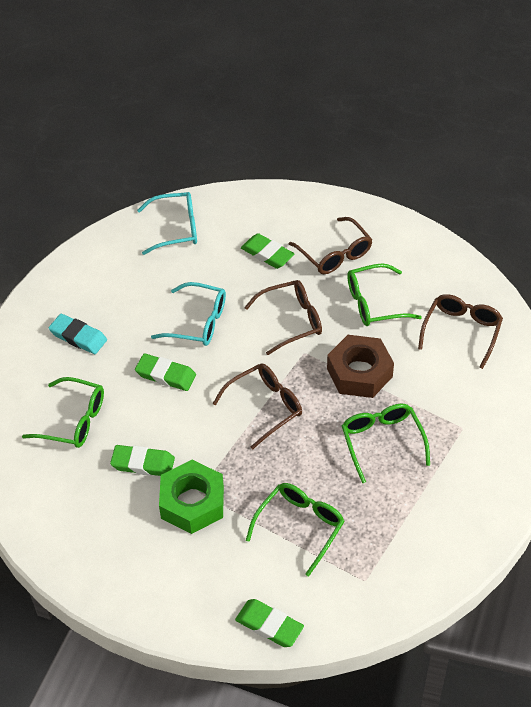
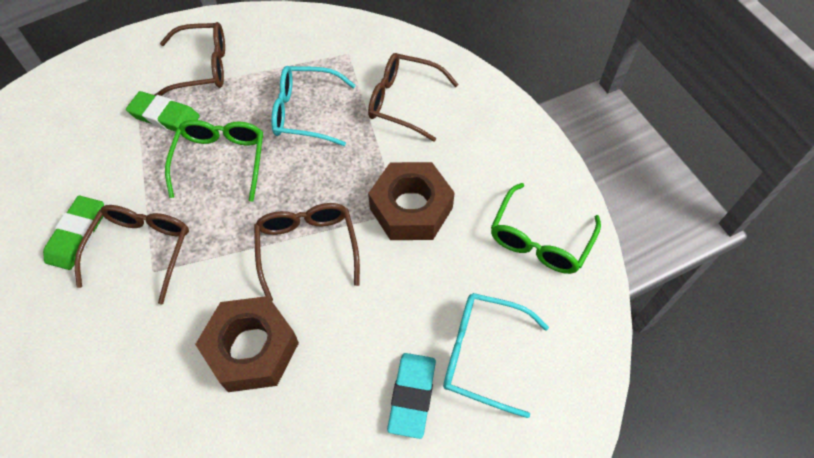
brown nut: 1 -> 2
green eraser: 4 -> 2
green glasses: 4 -> 2
green nut: 1 -> 0

